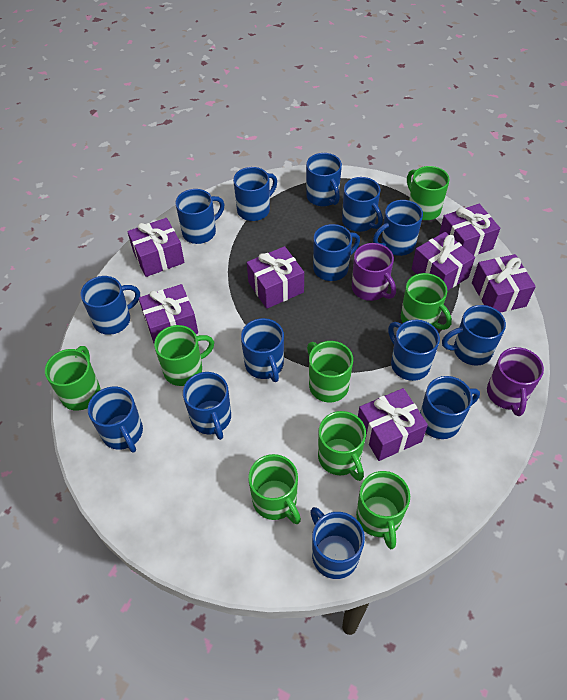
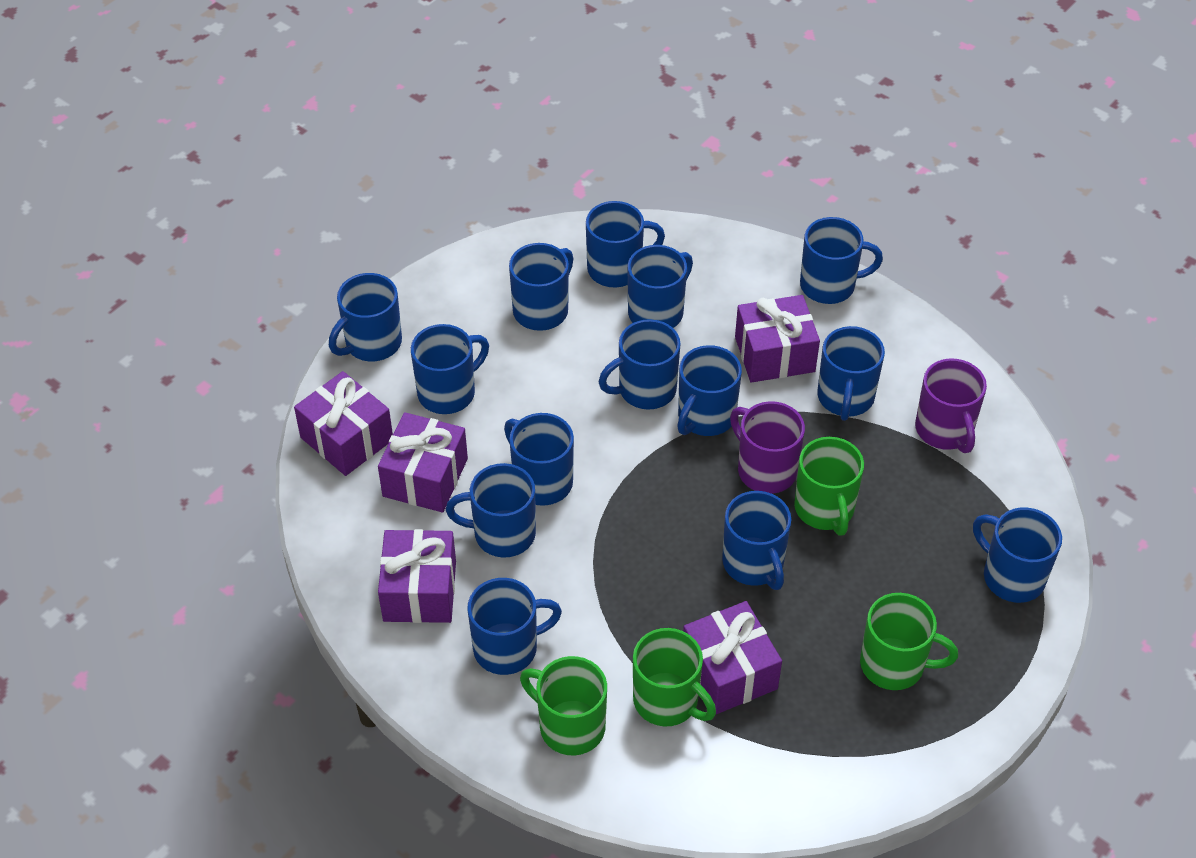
green mug: 8 -> 4
purple gift: 7 -> 5

